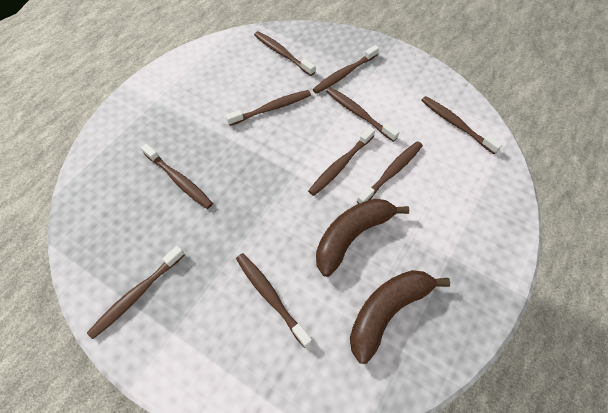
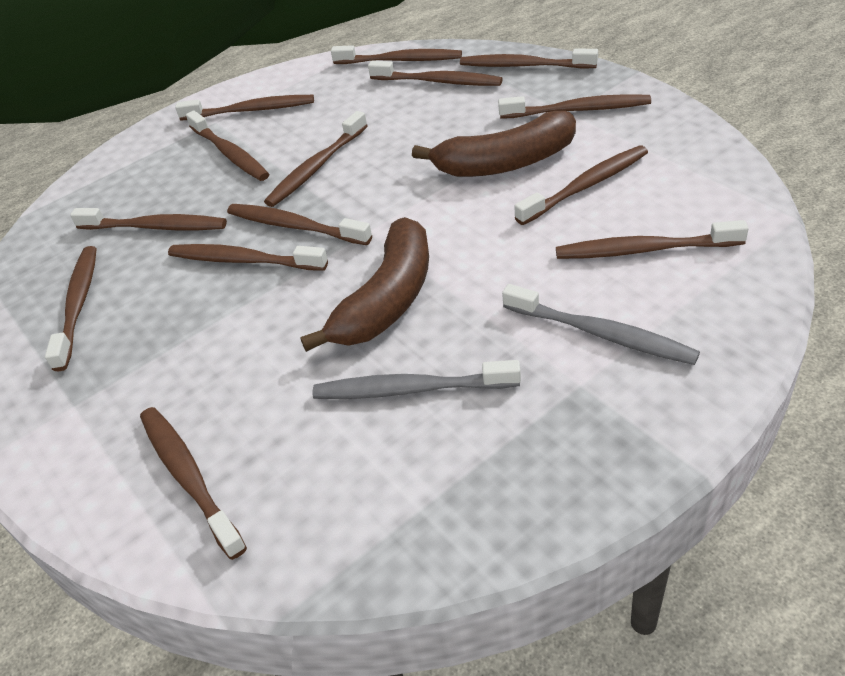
brown toothbrush: 10 -> 14
grey toothbrush: 0 -> 2

